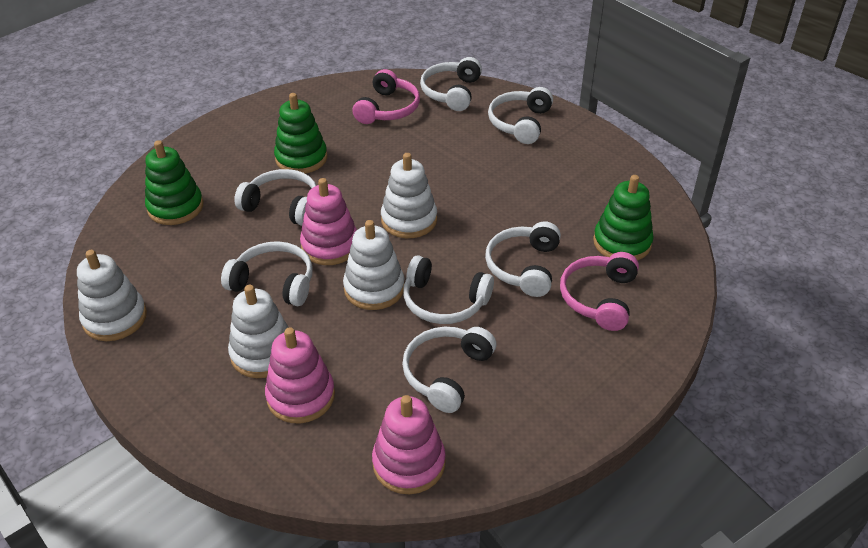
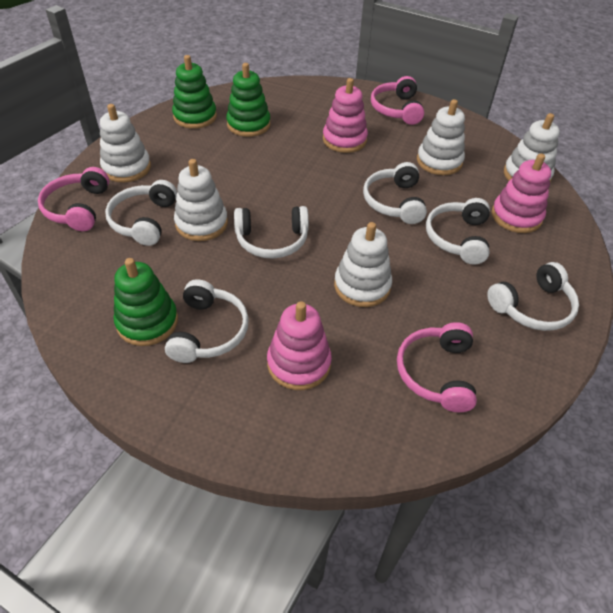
pink headphones: 2 -> 3
white headphones: 7 -> 6
white stacking toy: 4 -> 5

